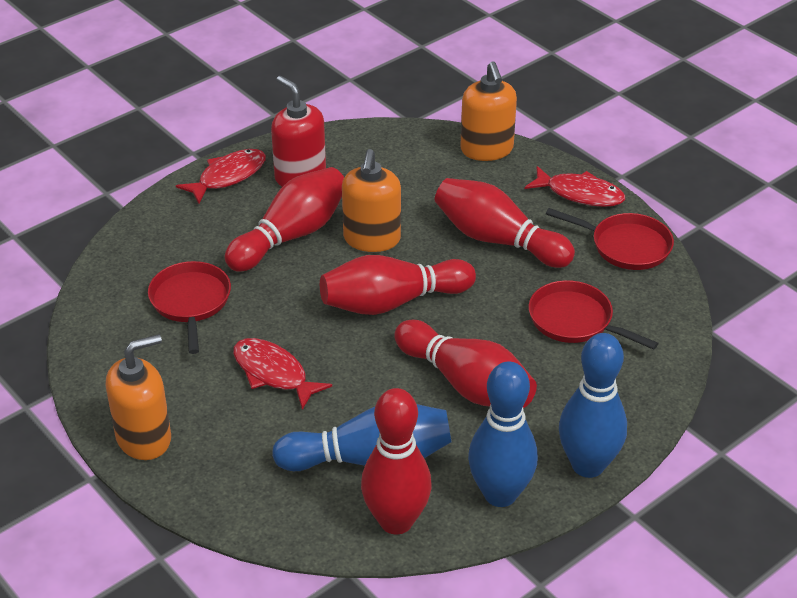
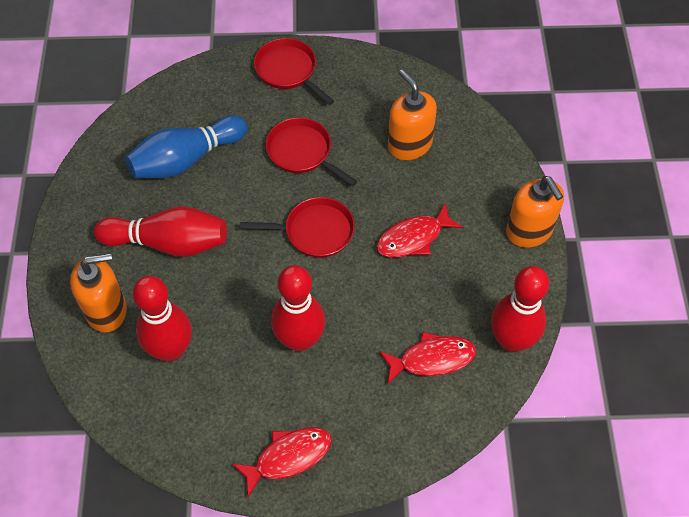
blue bowling pin: 3 -> 1
red bowling pin: 5 -> 4
red soap dispenser: 1 -> 0

